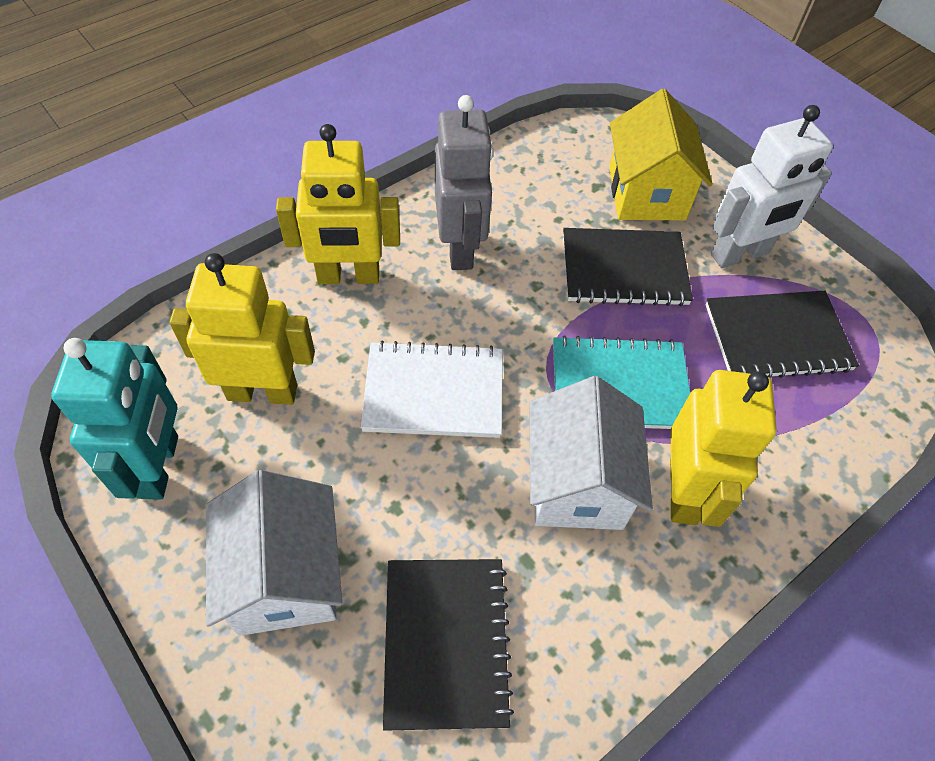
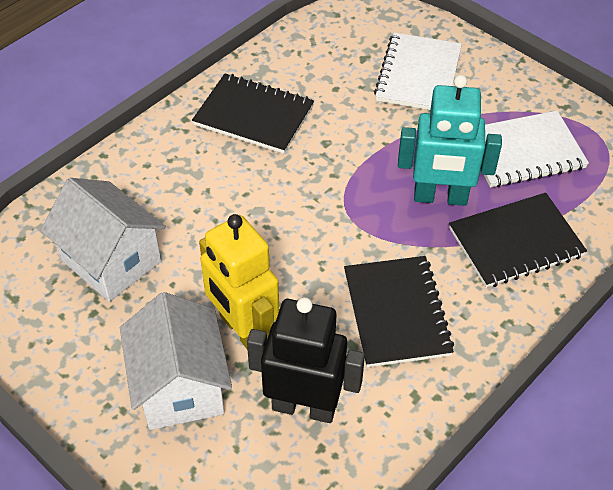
black robot: 0 -> 1
grey robot: 1 -> 0
turquoise notebook: 1 -> 0
white notebook: 1 -> 2
white robot: 1 -> 0
yellow house: 1 -> 0
yellow robot: 3 -> 1

